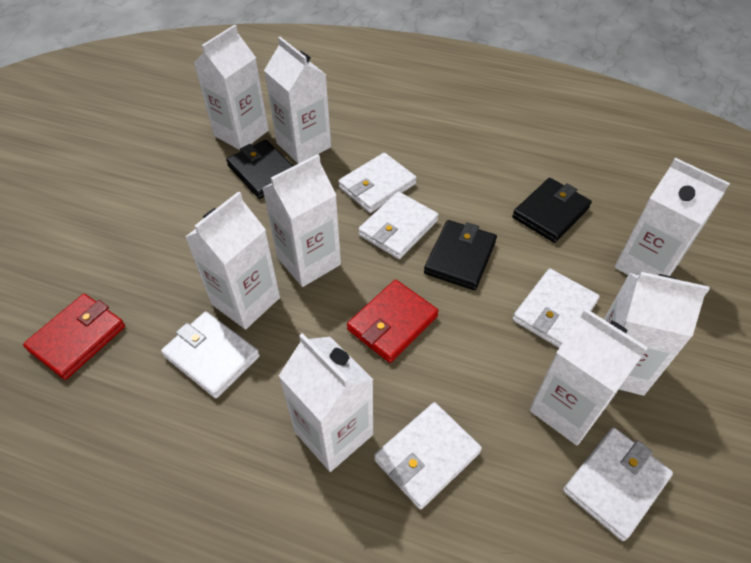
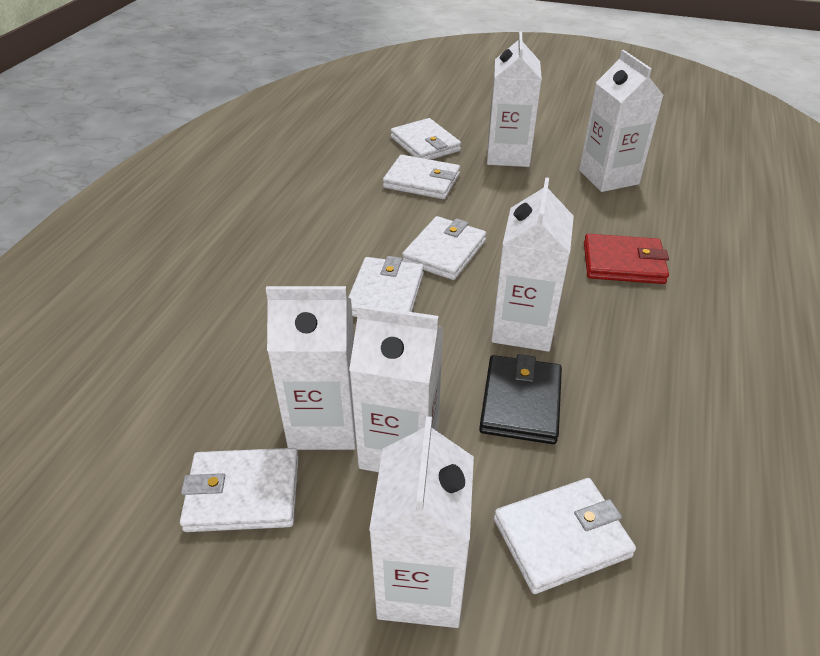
black wallet: 3 -> 1
red wallet: 2 -> 1
white carton: 8 -> 6

